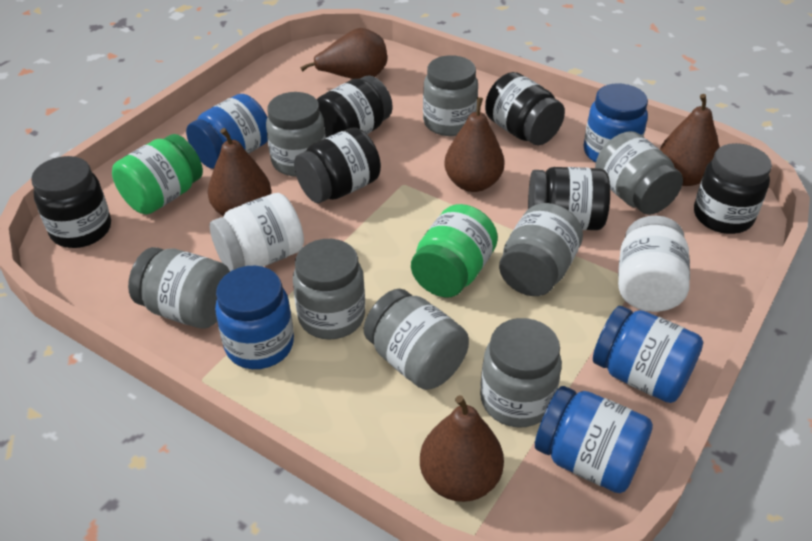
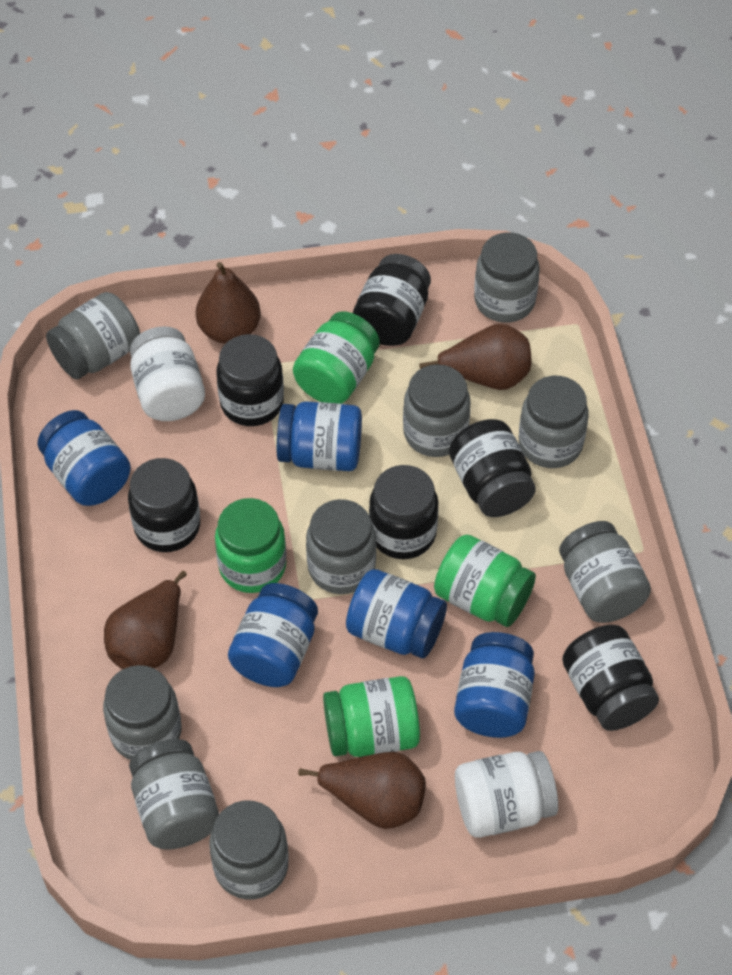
brown pear: 5 -> 4
green jar: 2 -> 4
grey jar: 8 -> 9

